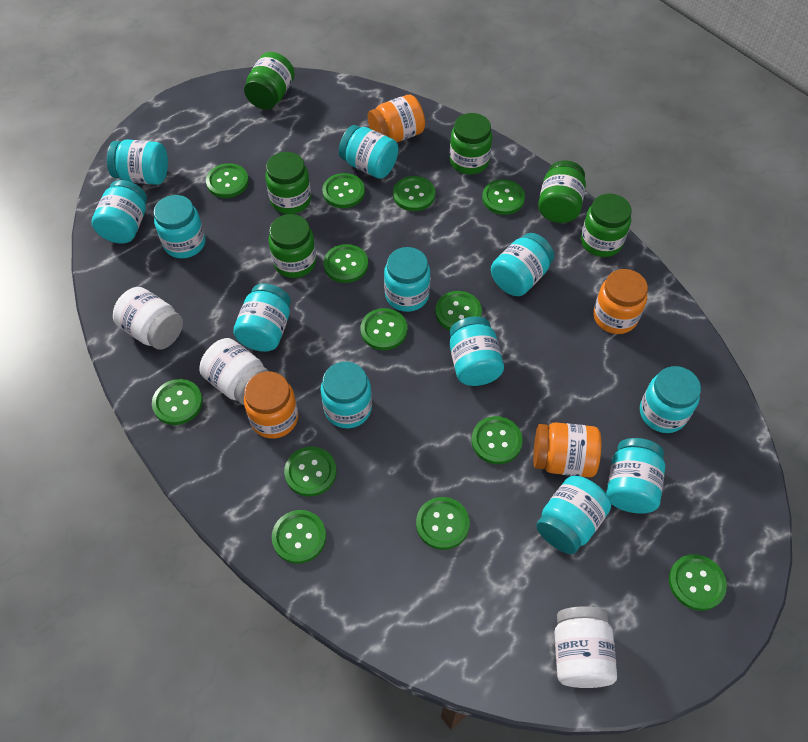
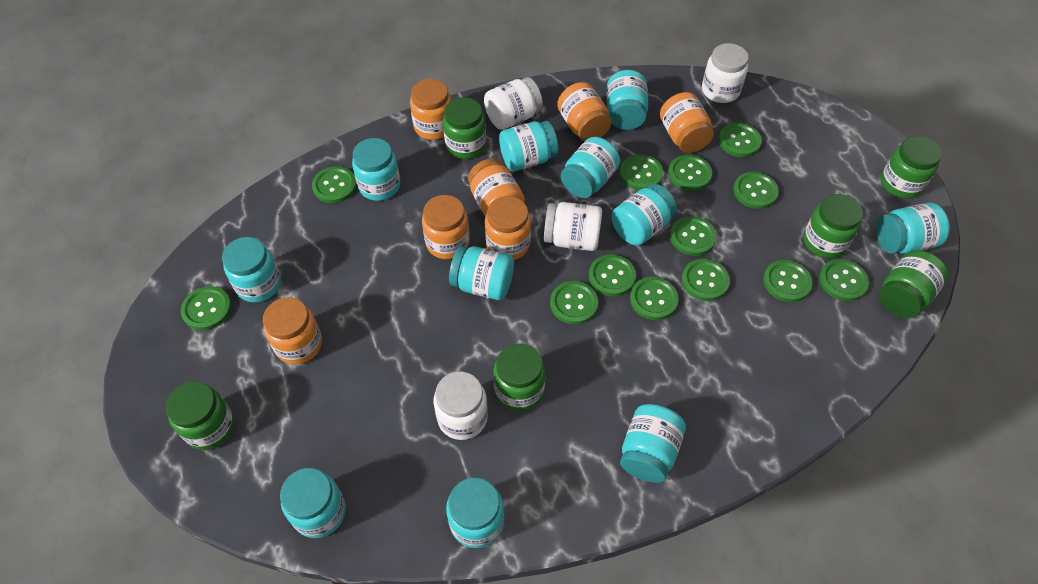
orange jar: 4 -> 7
turquoise jar: 12 -> 11
white jar: 3 -> 4

